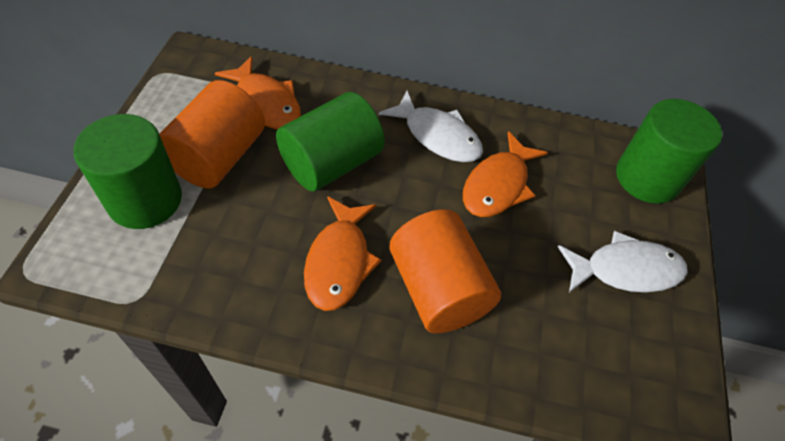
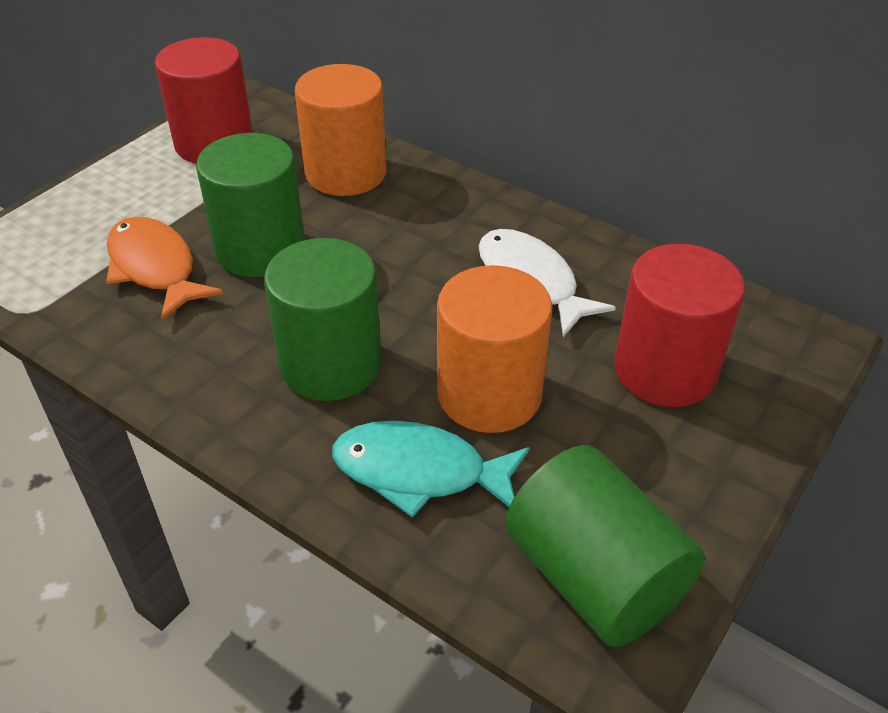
orange fish: 3 -> 1
red cylinder: 0 -> 2
turquoise fish: 0 -> 1
white fish: 2 -> 1

